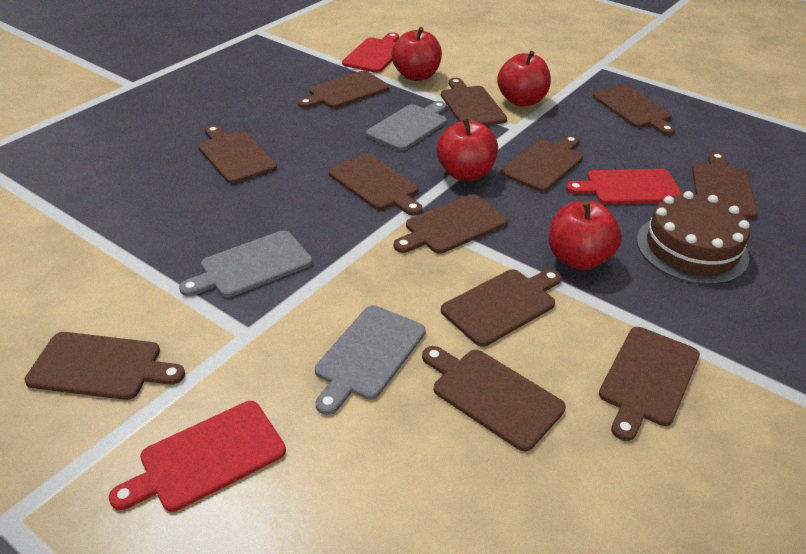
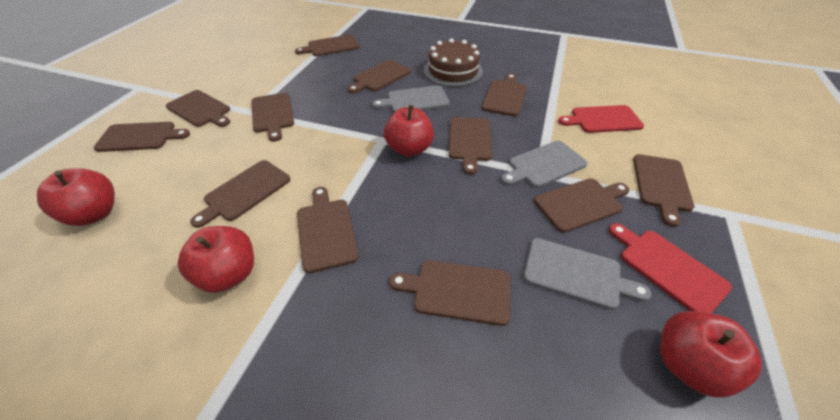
red cutting board: 3 -> 2

